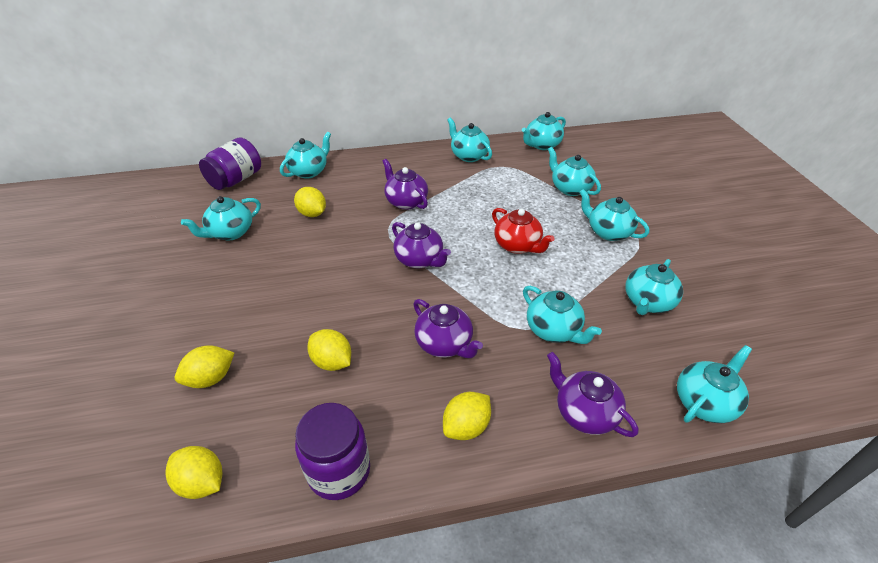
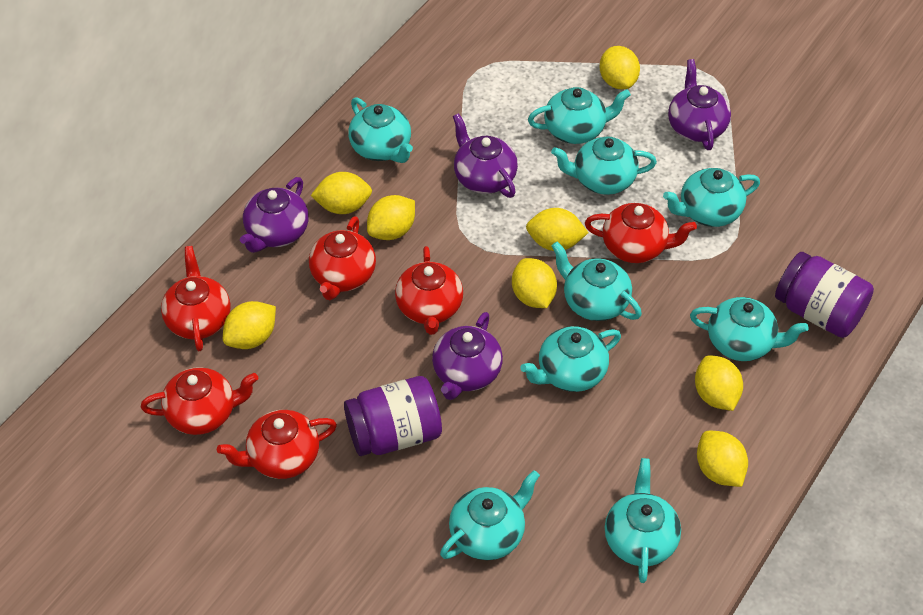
red teapot: 1 -> 6
yellow lemon: 5 -> 8

